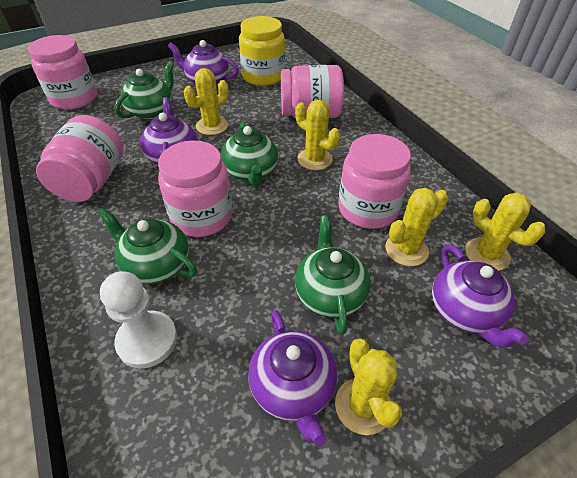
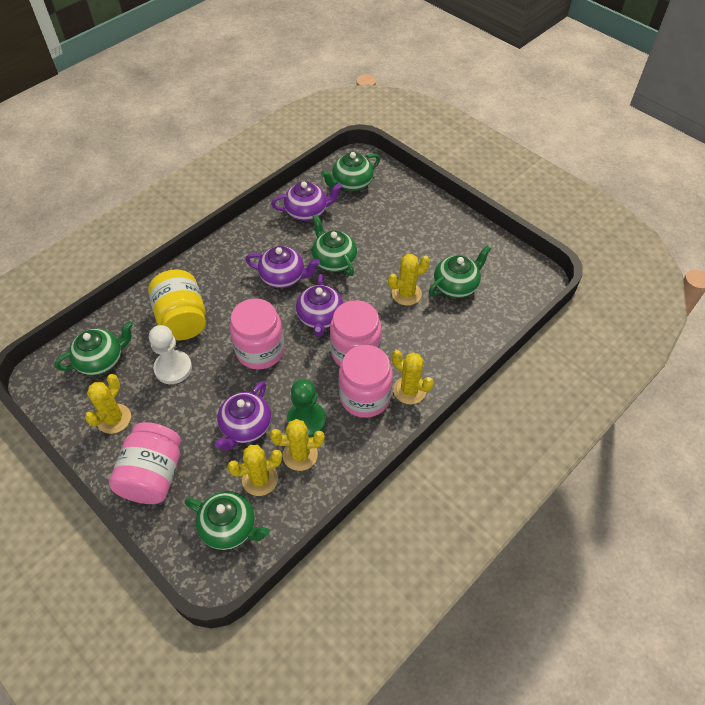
green pawn: 0 -> 1
green teapot: 4 -> 5
pink jar: 5 -> 4

